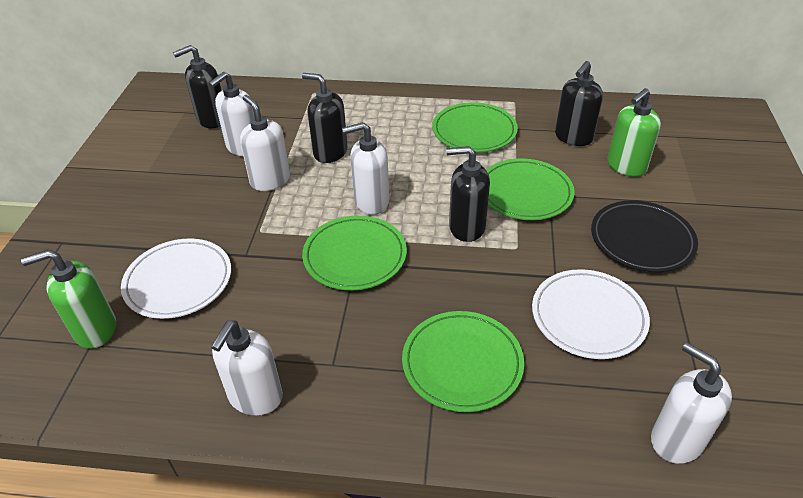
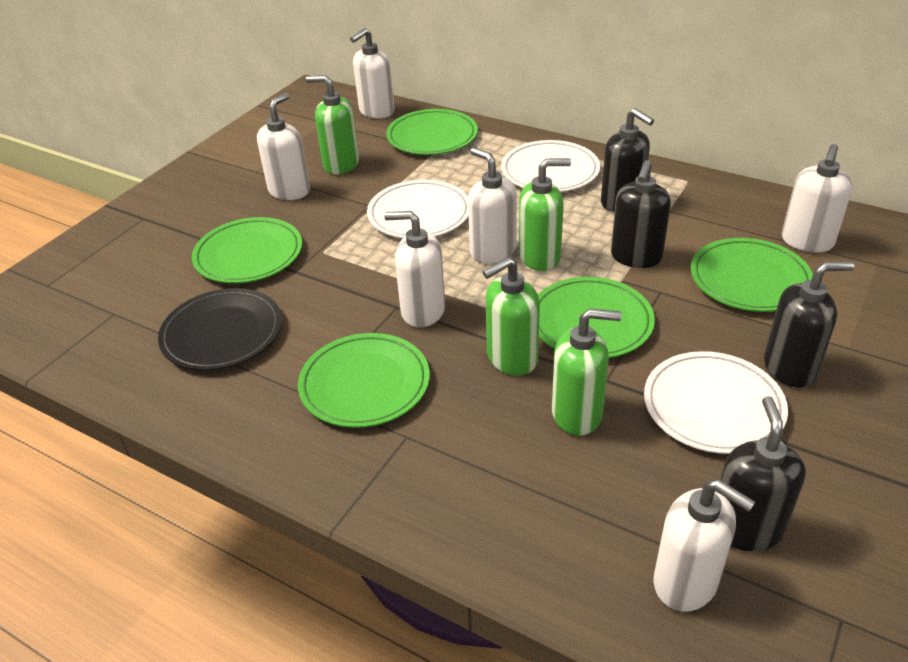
green plate: 4 -> 5
green soap dispenser: 2 -> 4
white plate: 2 -> 3
white soap dispenser: 5 -> 6

